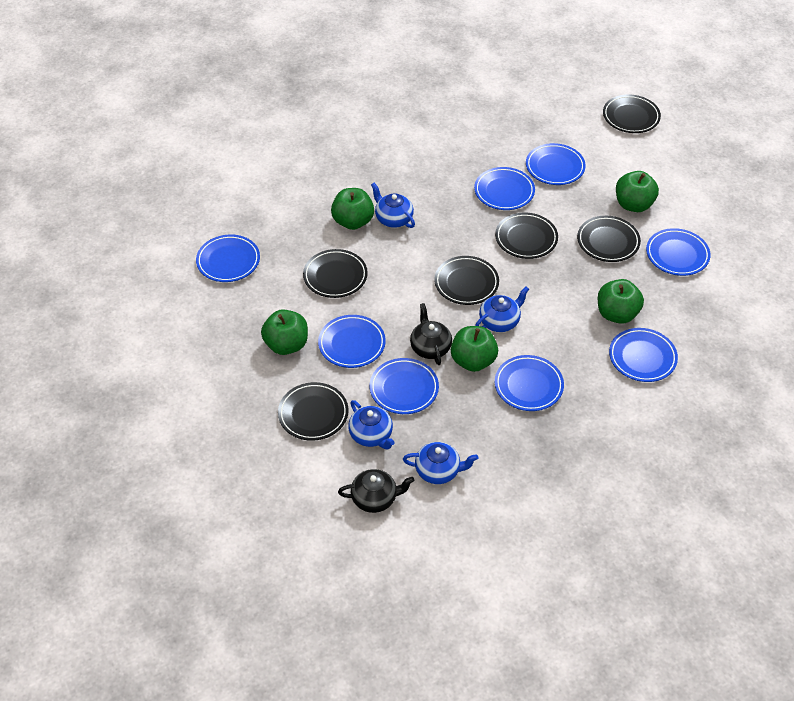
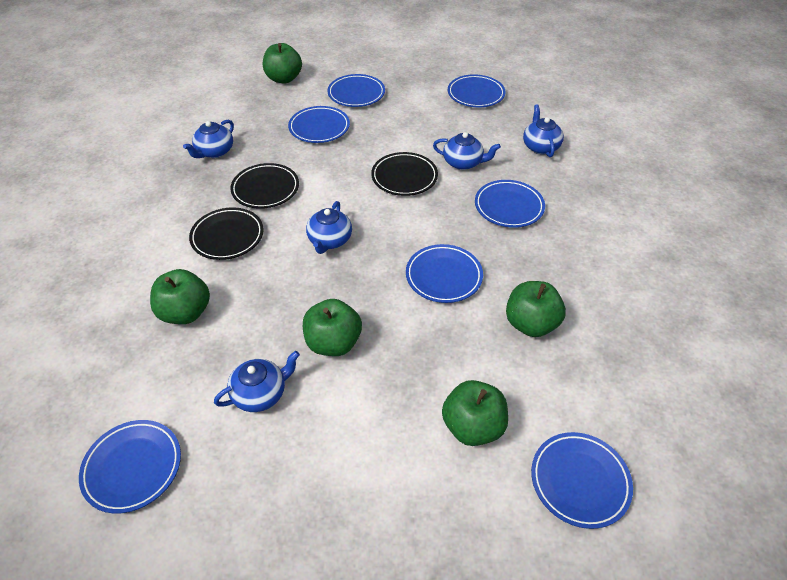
black plate: 6 -> 3
black teapot: 2 -> 0
blue plate: 8 -> 7
blue teapot: 4 -> 5

